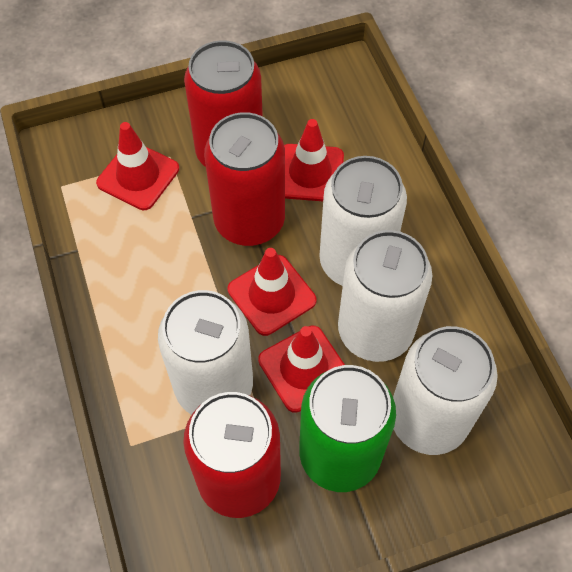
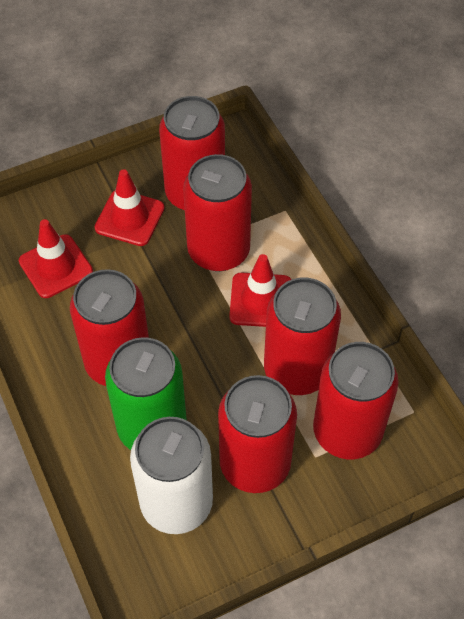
red can: 3 -> 6
red traffic cone: 4 -> 3
white can: 4 -> 1

